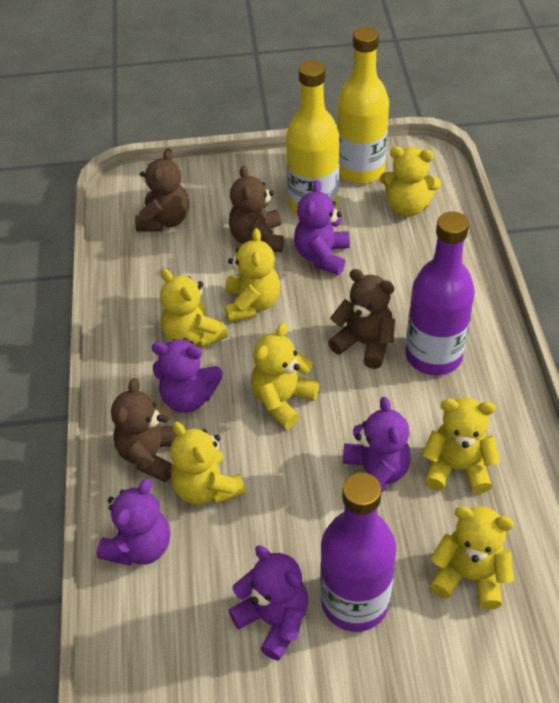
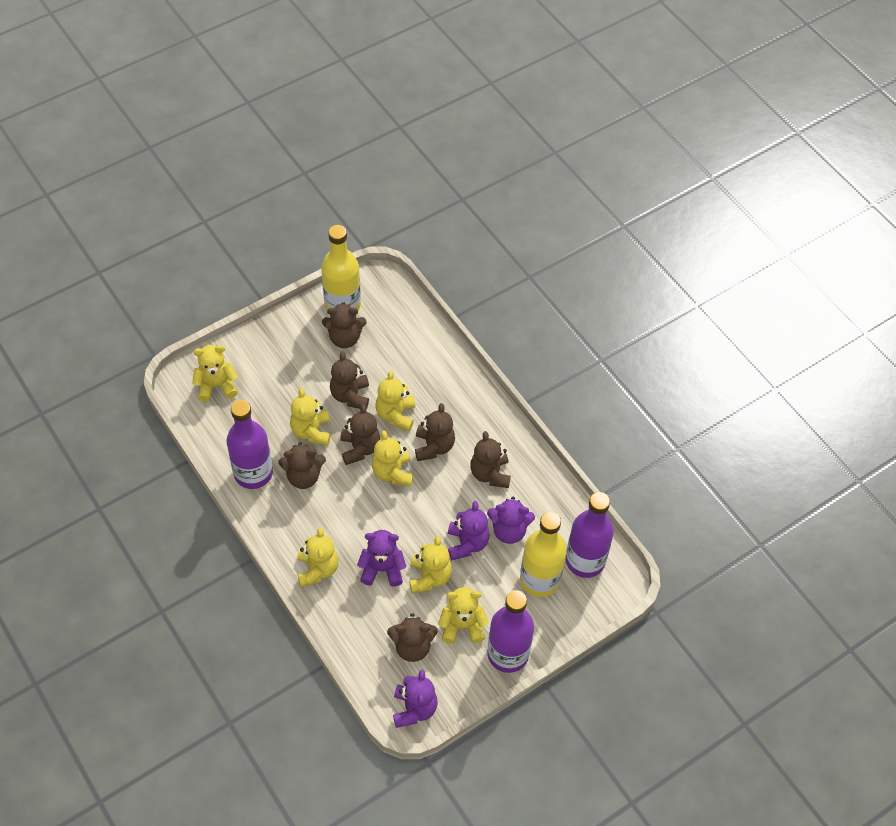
brown teddy bear: 4 -> 7
purple bottle: 2 -> 3
purple teddy bear: 5 -> 4

